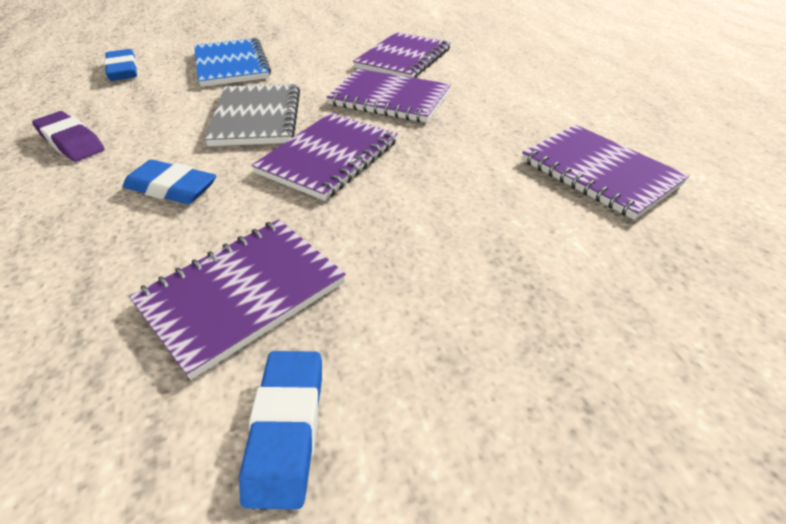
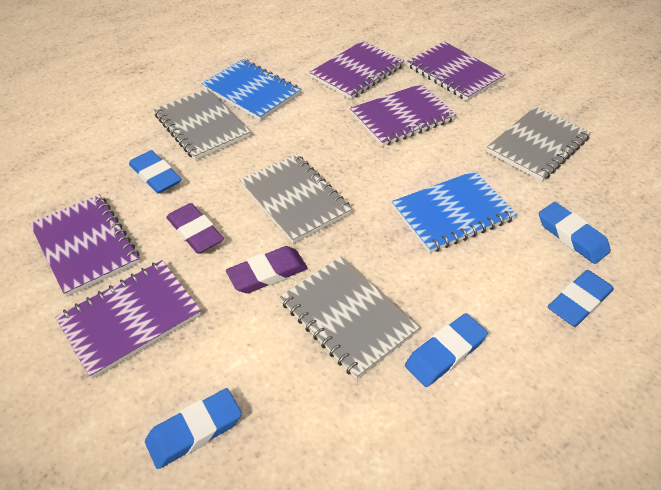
blue eraser: 3 -> 5
blue notebook: 1 -> 2
grey notebook: 1 -> 4
purple eraser: 1 -> 2

